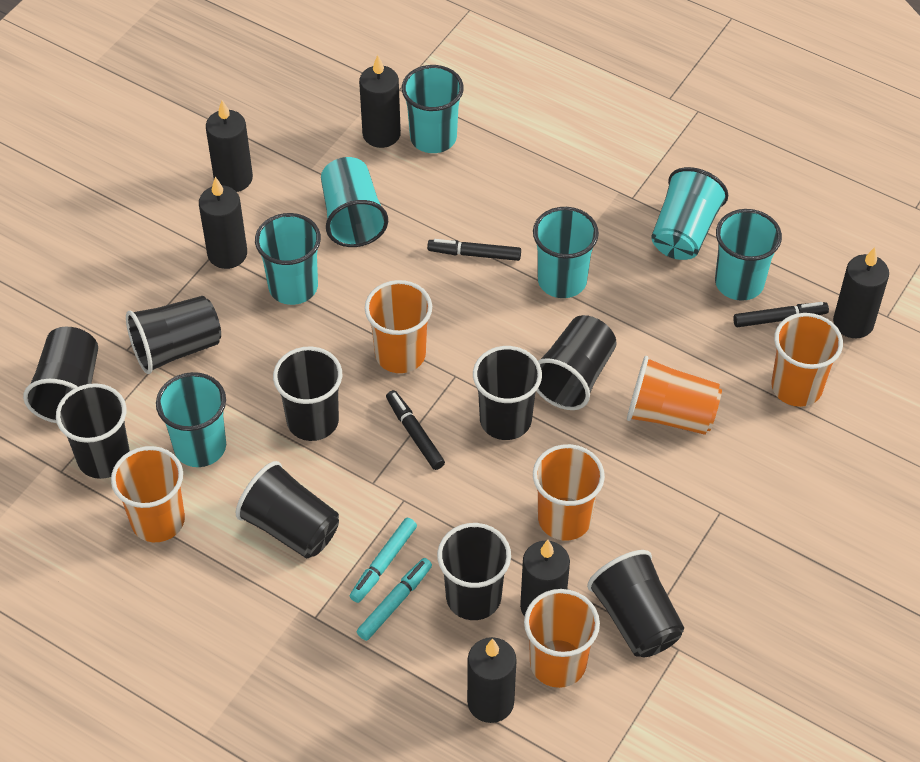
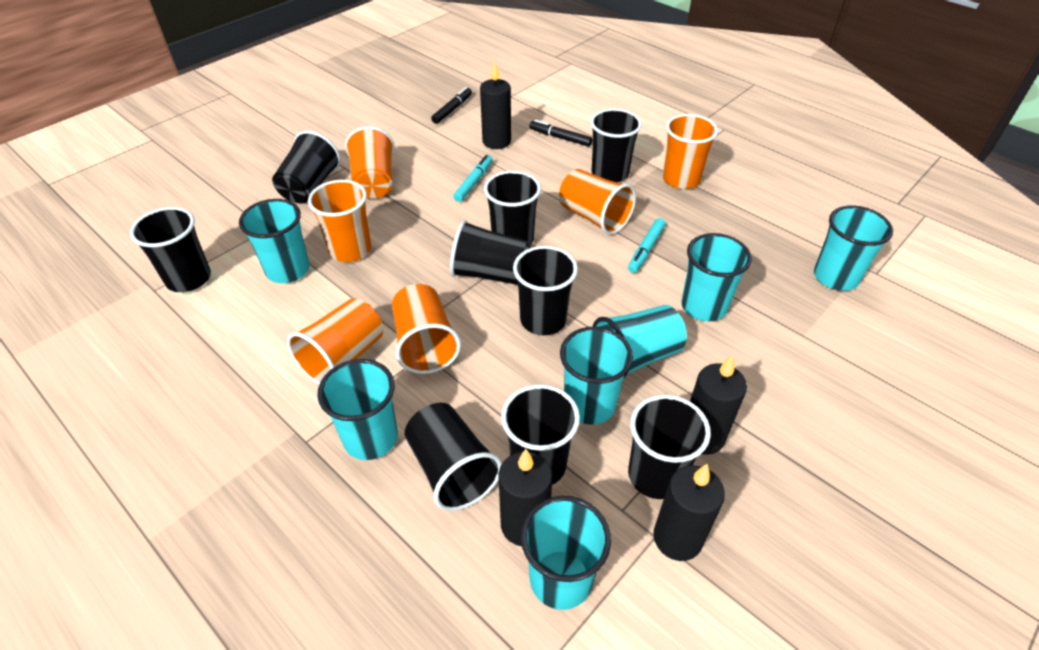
black candle: 6 -> 4
black marker: 3 -> 2

